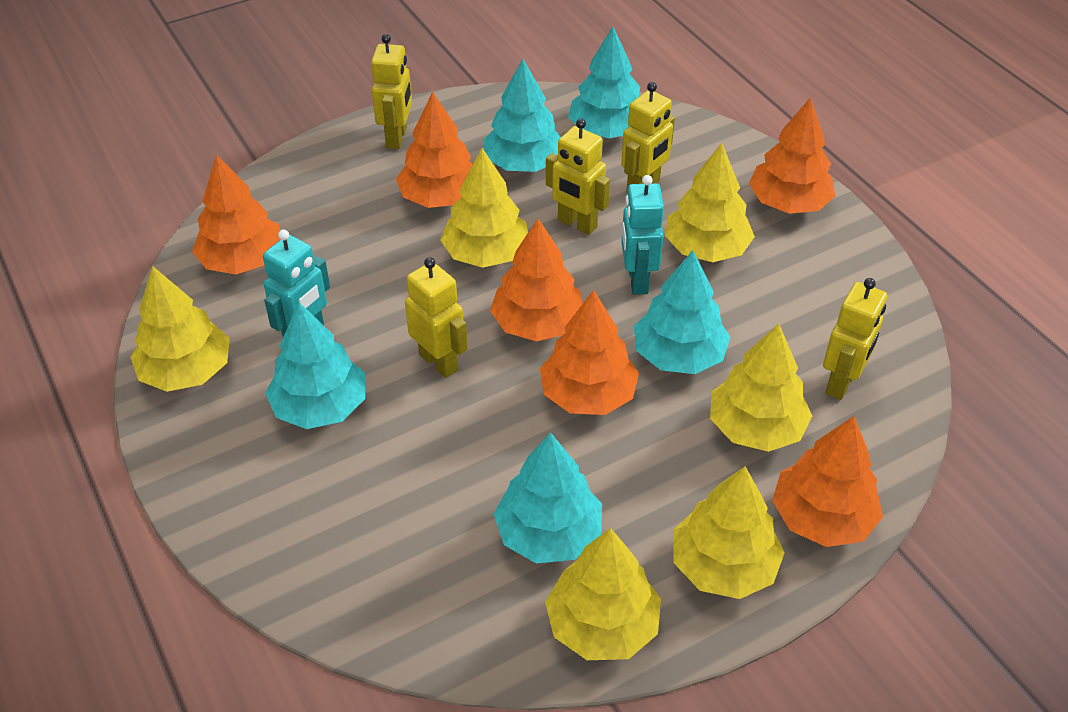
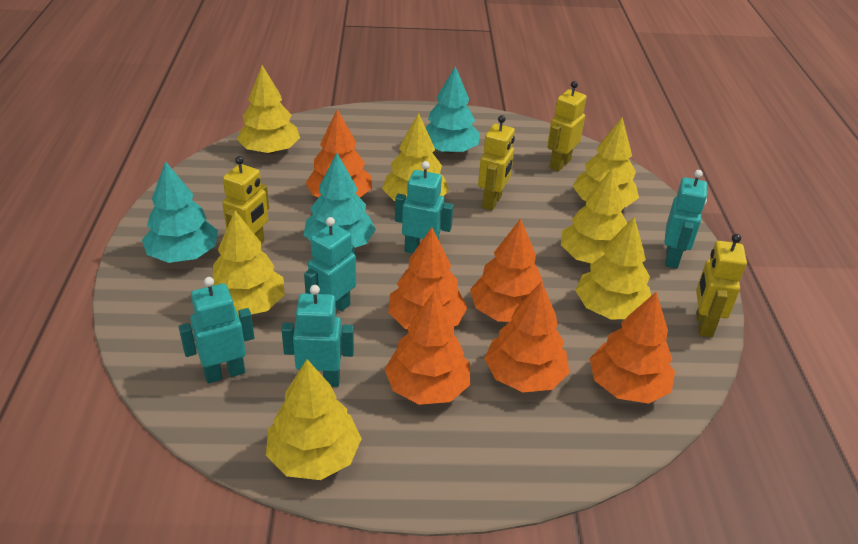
turquoise robot: 2 -> 5
turquoise tree: 5 -> 3
yellow robot: 5 -> 4
yellow tree: 6 -> 7

